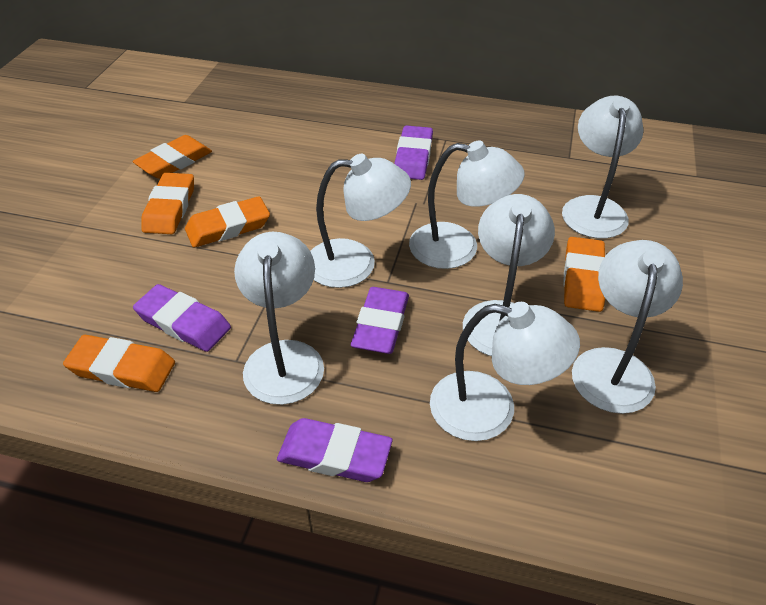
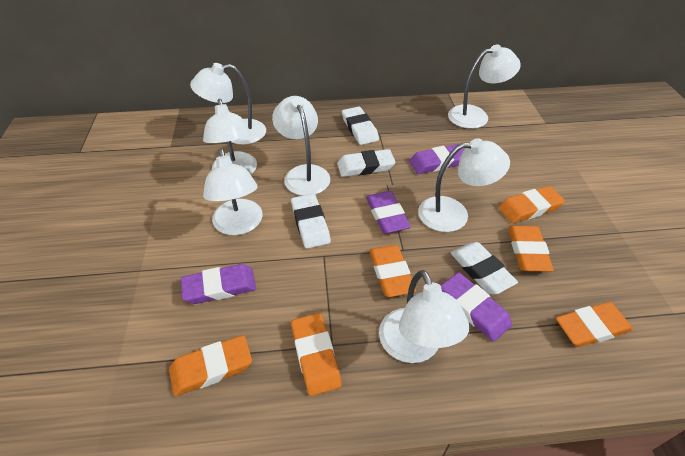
orange eraser: 5 -> 6
white eraser: 0 -> 4

